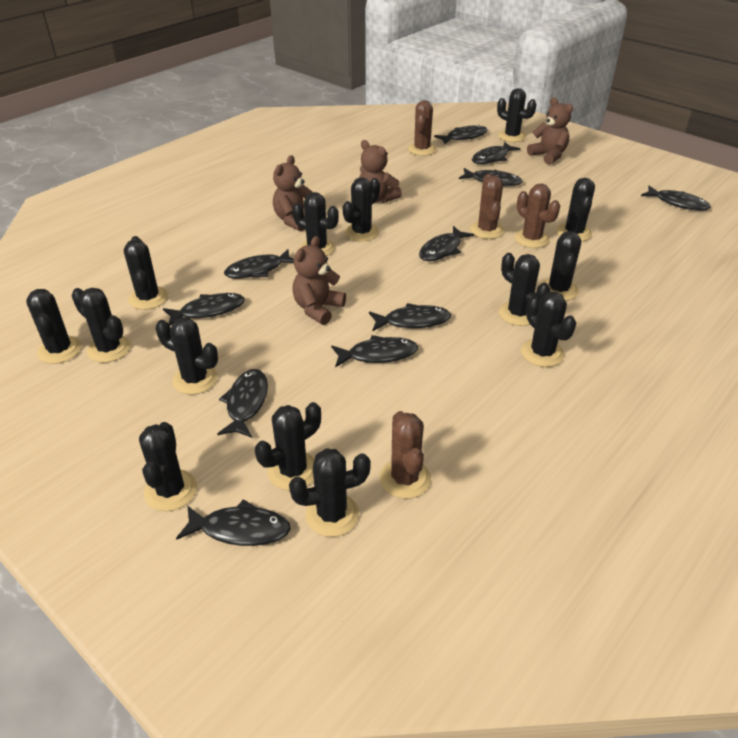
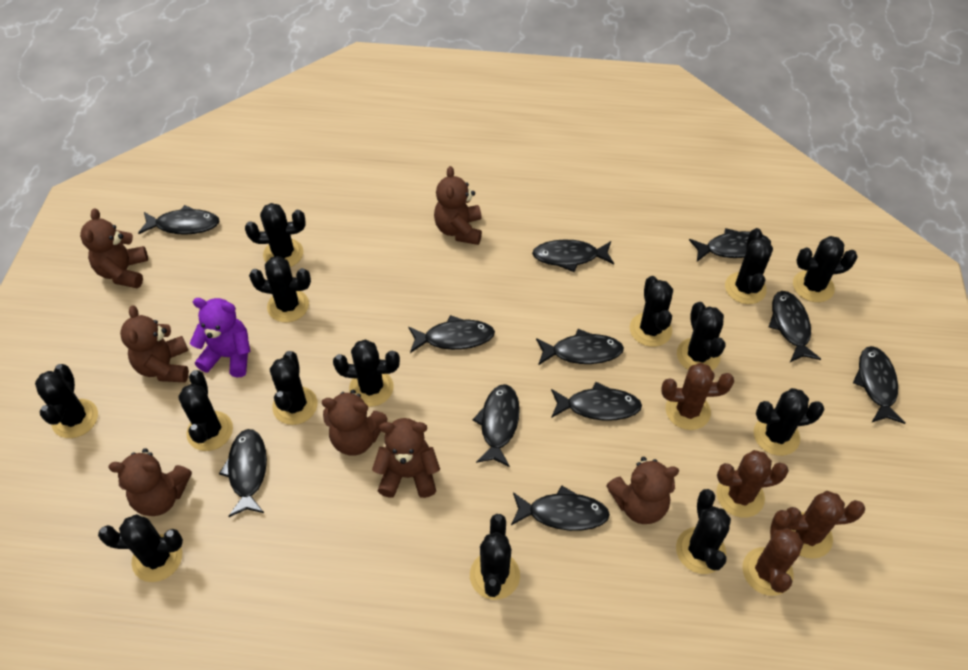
brown teddy bear: 4 -> 7
purple teddy bear: 0 -> 1

